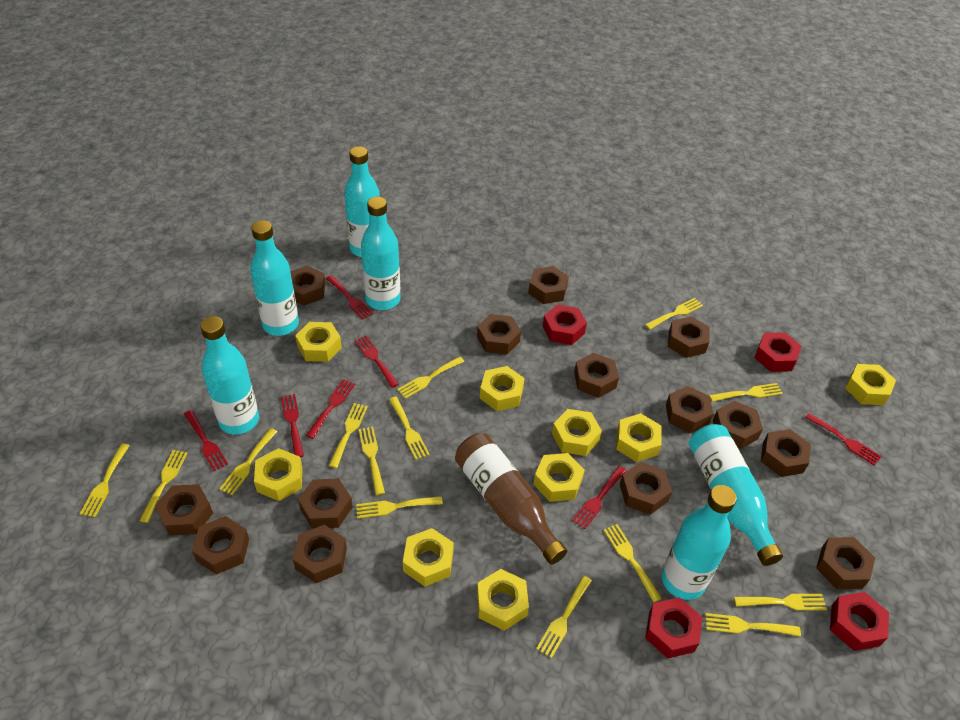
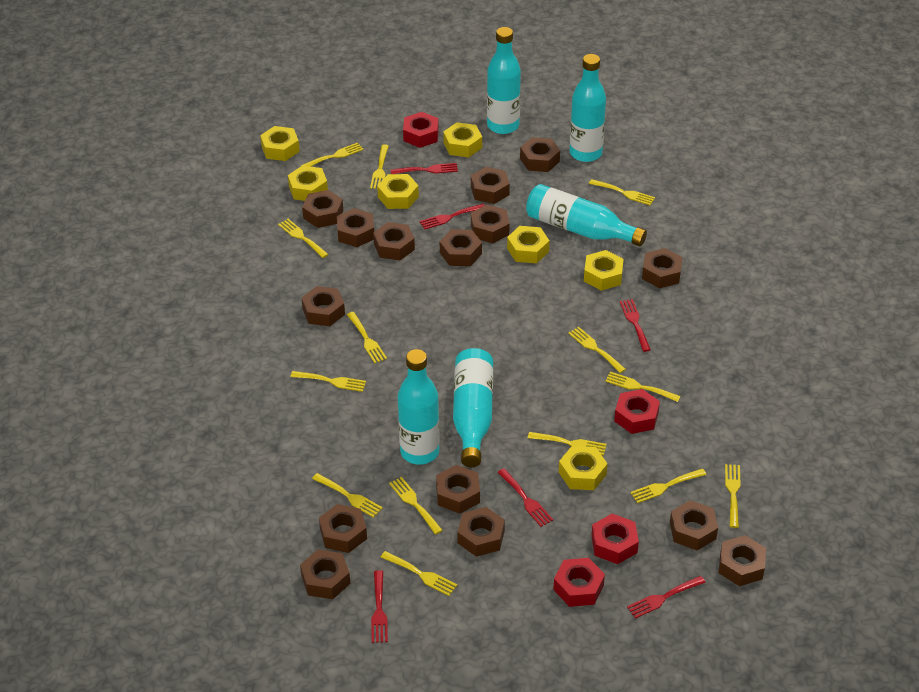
brown bottle: 1 -> 0
brown nut: 14 -> 15
red fork: 7 -> 6
turquoise bottle: 6 -> 5
yellow nut: 9 -> 7

